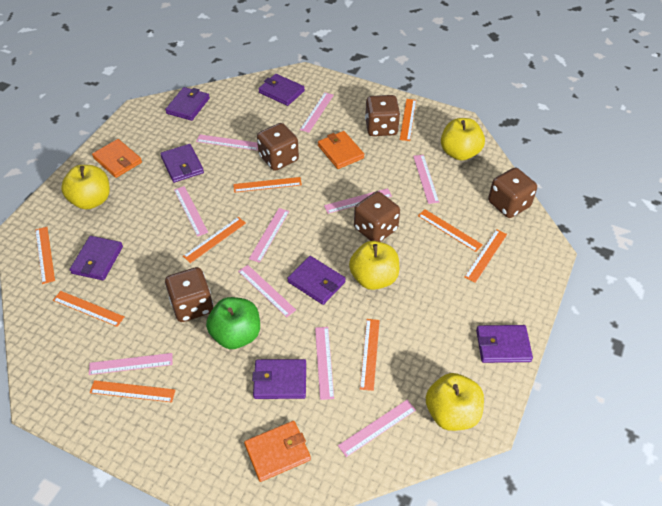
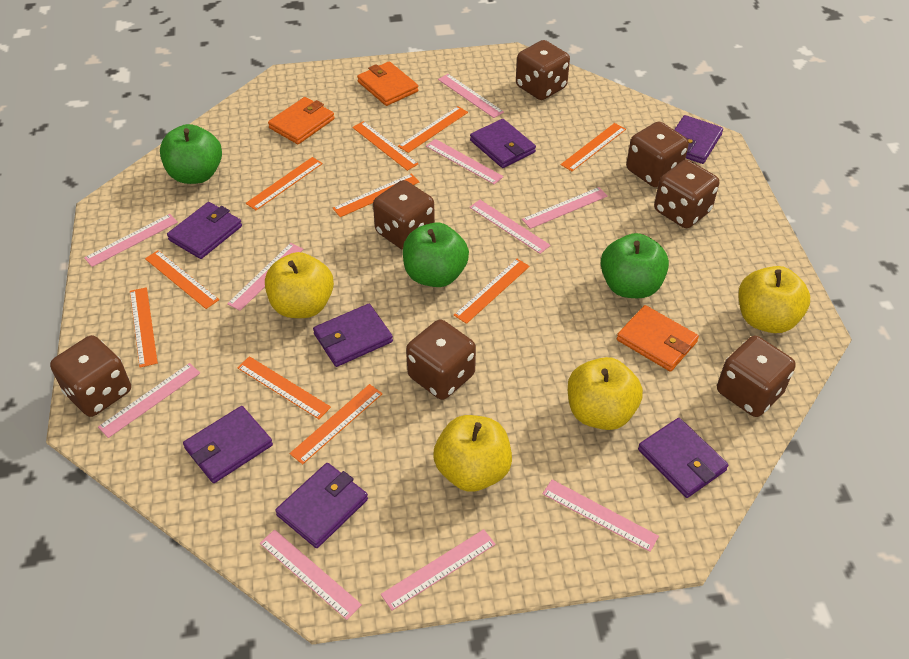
brown dice: 5 -> 7
green apple: 1 -> 3
orange ruler: 9 -> 10

